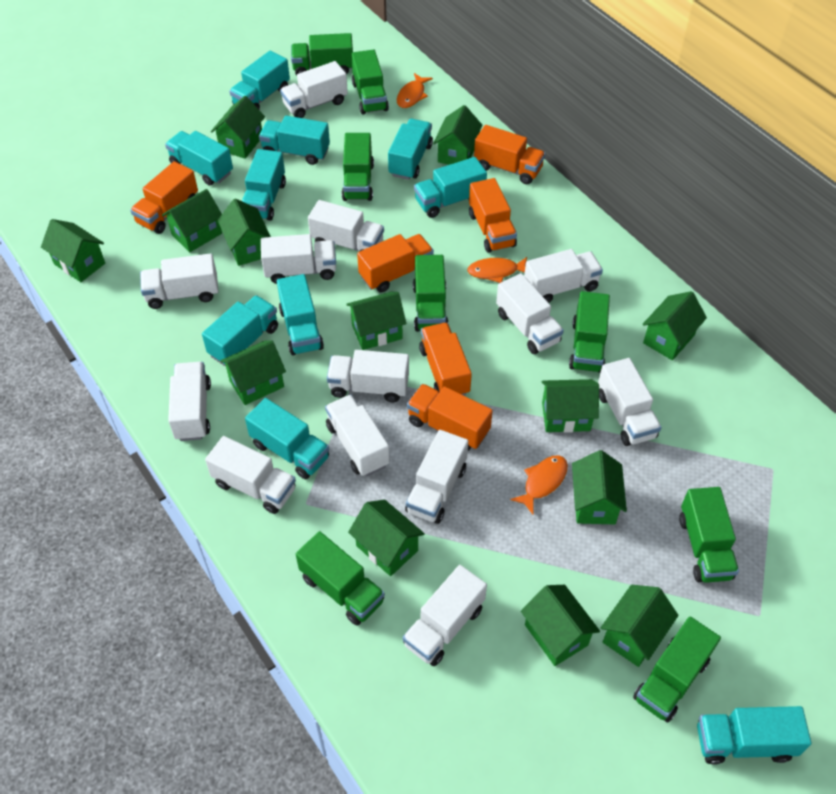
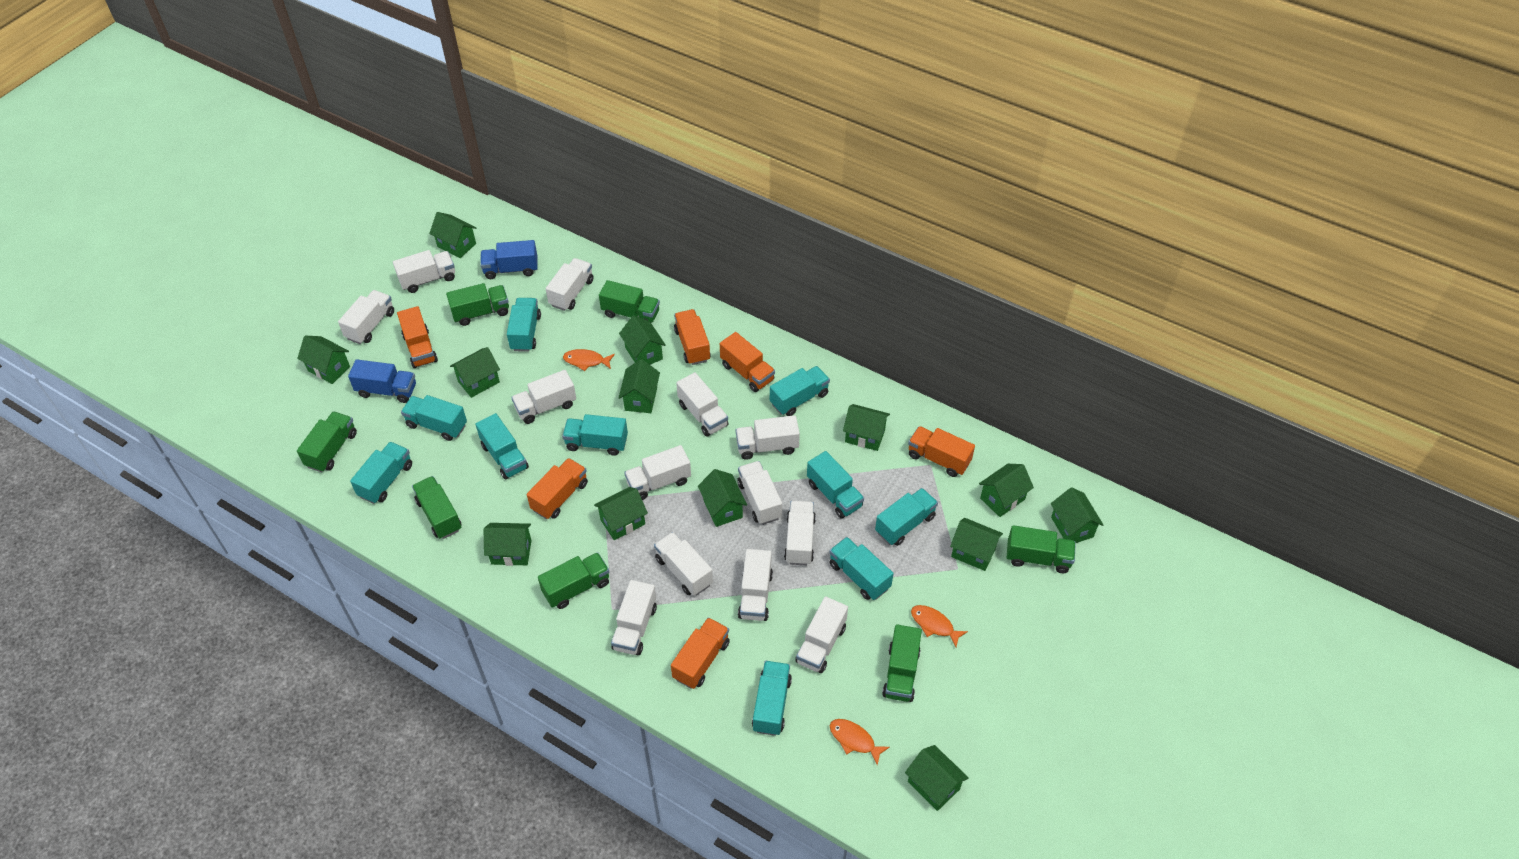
blue truck: 0 -> 2
green truck: 8 -> 7

